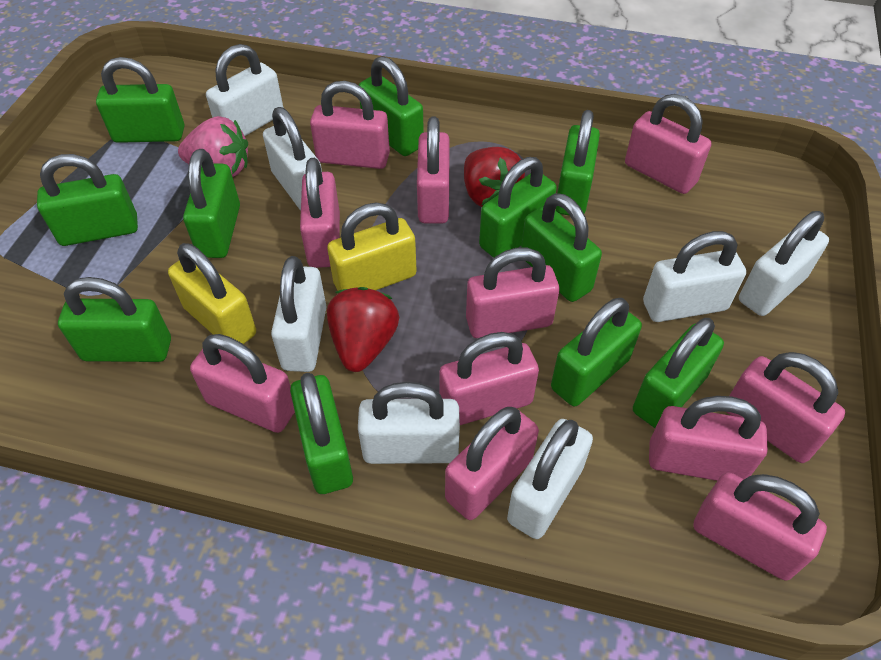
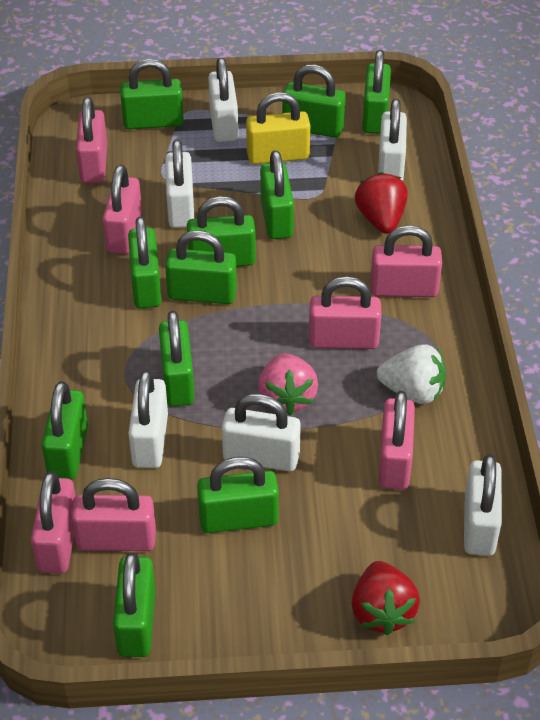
pink padlock: 11 -> 7
white padlock: 7 -> 6
white strawberry: 0 -> 1
yellow padlock: 2 -> 1

